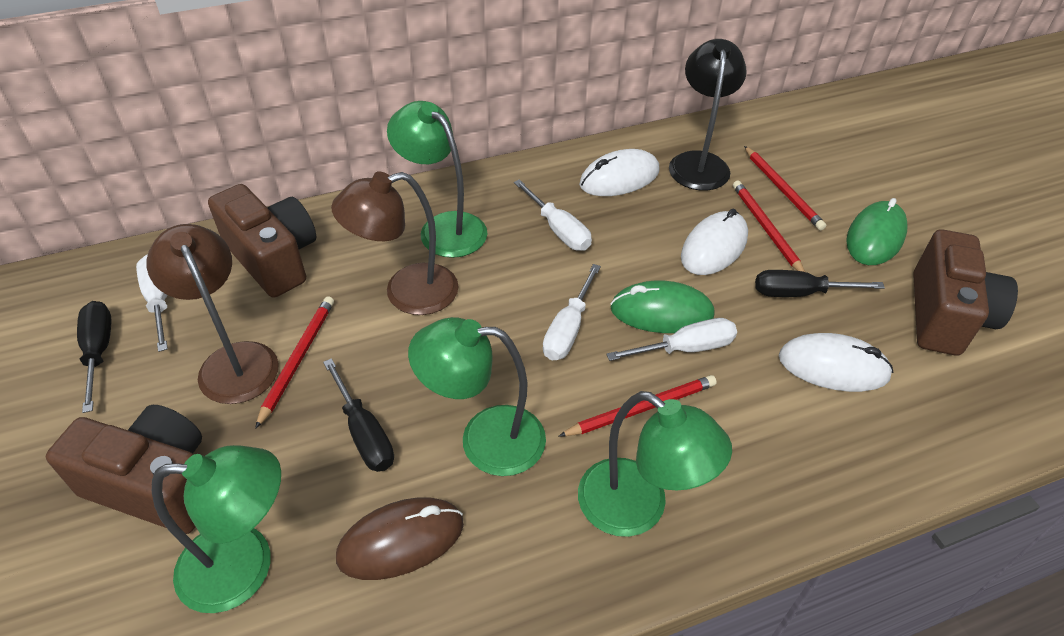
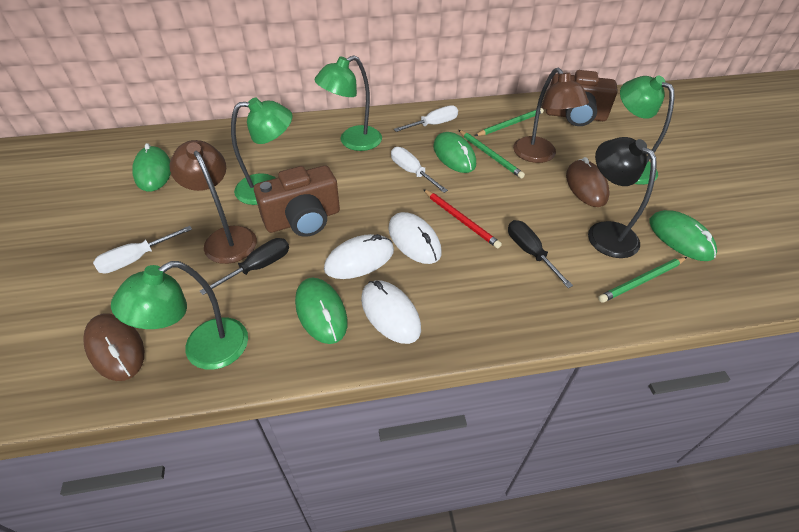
black screwdriver: 3 -> 2
brown camera: 3 -> 2
brown mouse: 1 -> 2
green mouse: 2 -> 4
green pencil: 0 -> 3
red pencil: 4 -> 1
white screwdriver: 4 -> 3

